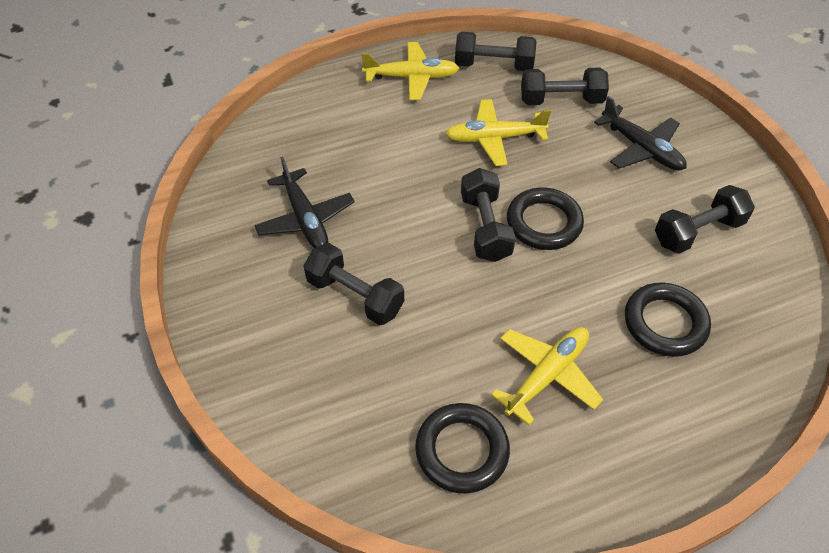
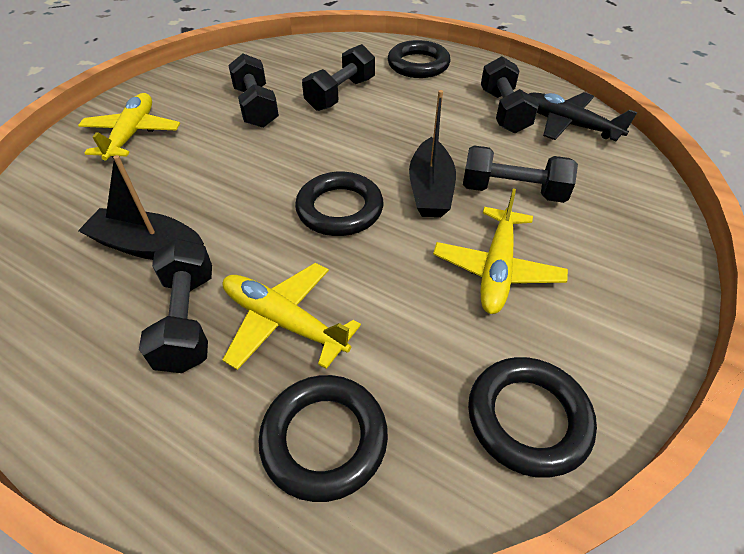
black boat: 0 -> 2
black plane: 2 -> 1
black ring: 3 -> 4

